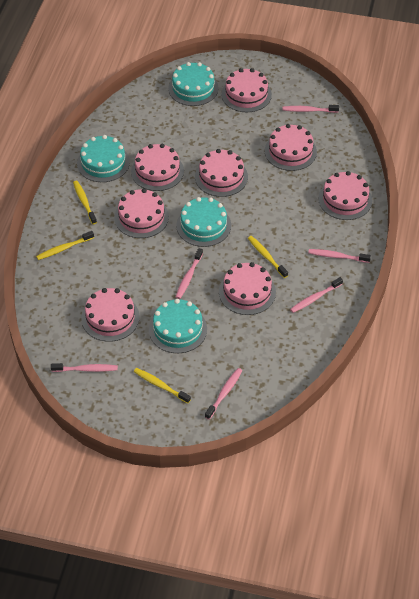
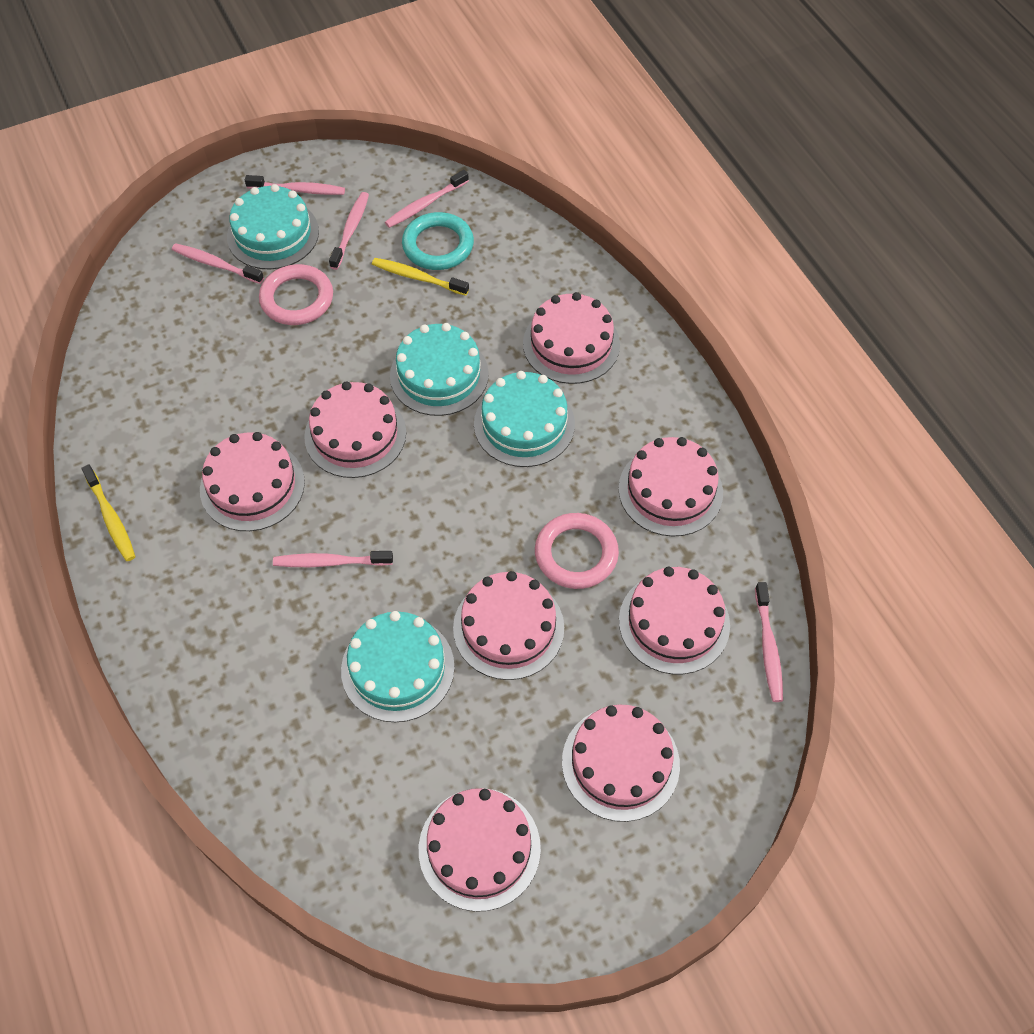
pink ring: 0 -> 2
turquoise ring: 0 -> 1
yellow toothbrush: 4 -> 2

